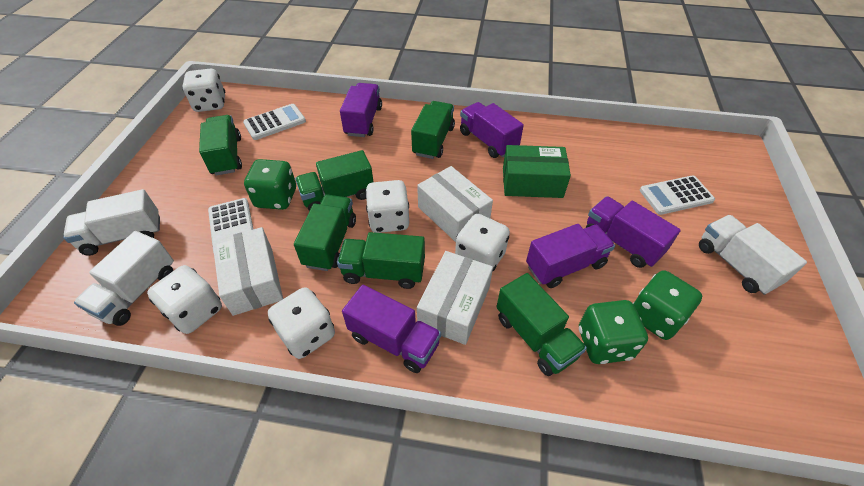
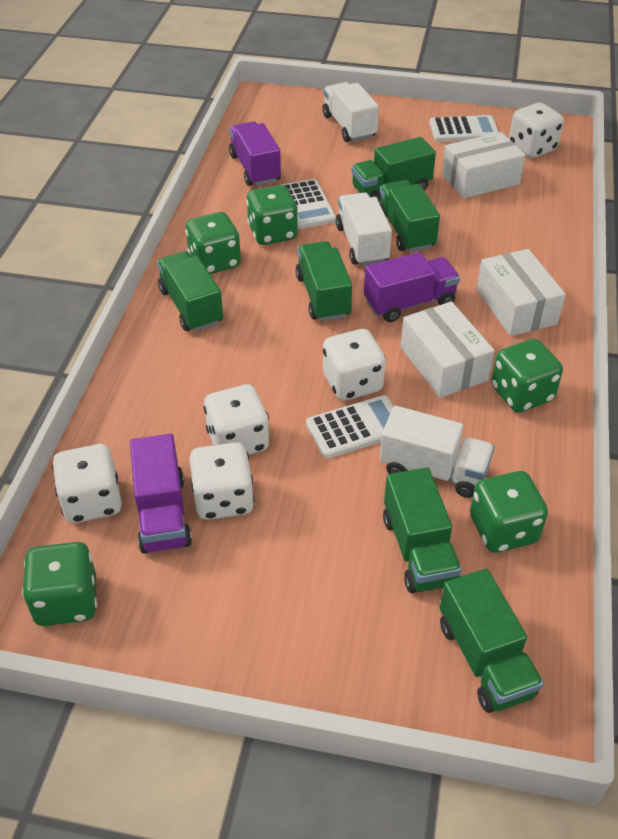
green box: 1 -> 0
green dice: 3 -> 5
purple truck: 5 -> 3

